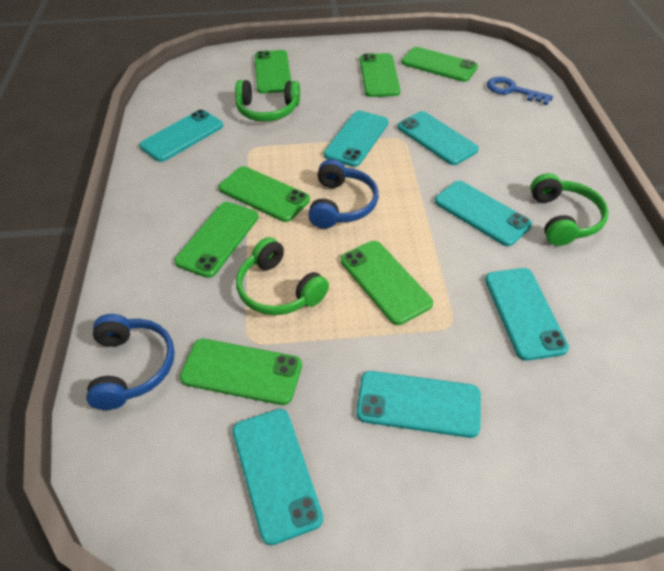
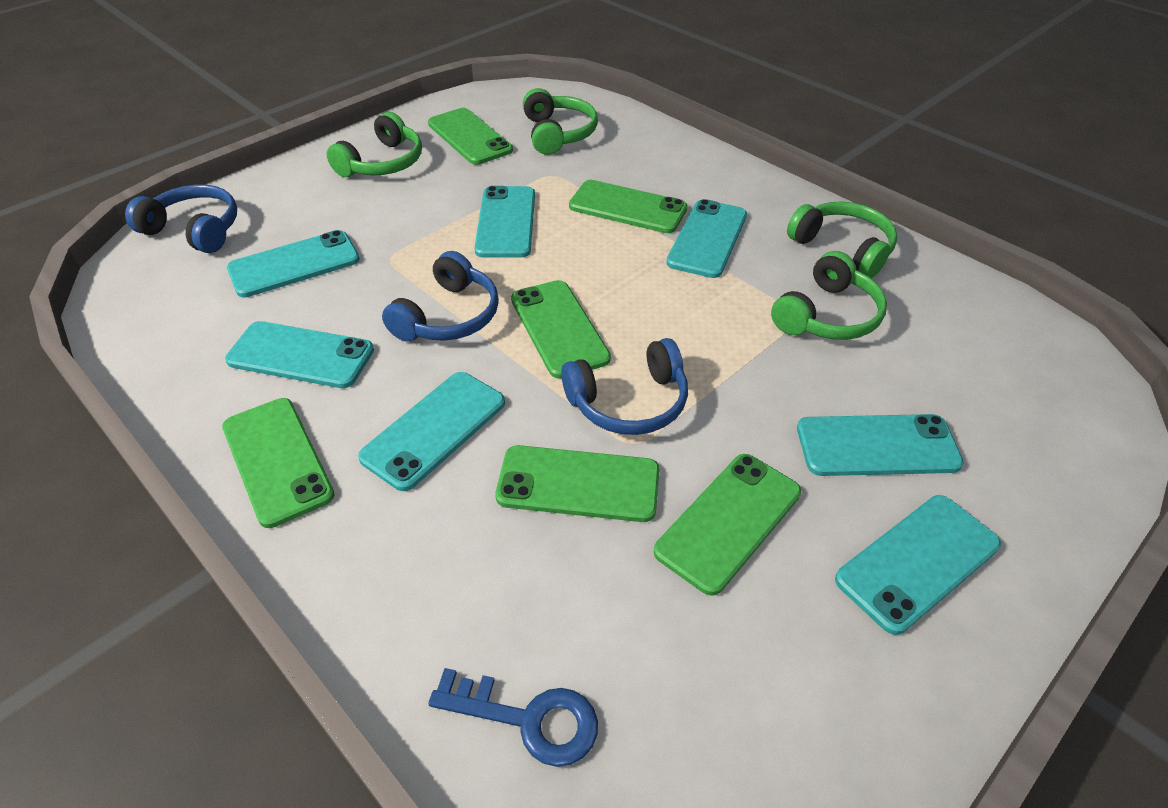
blue headphones: 2 -> 3
green headphones: 3 -> 4
green phone: 7 -> 6

